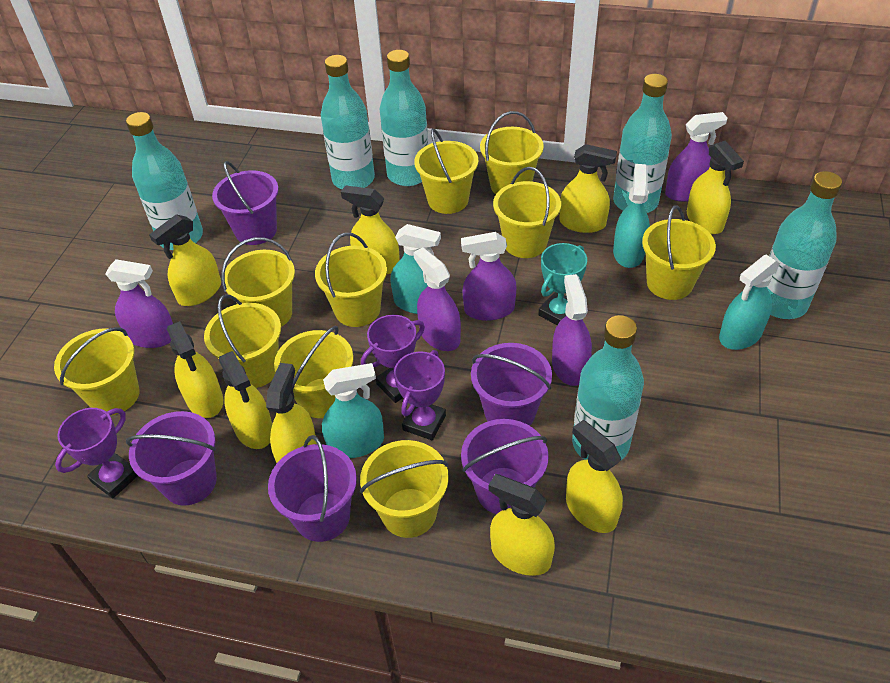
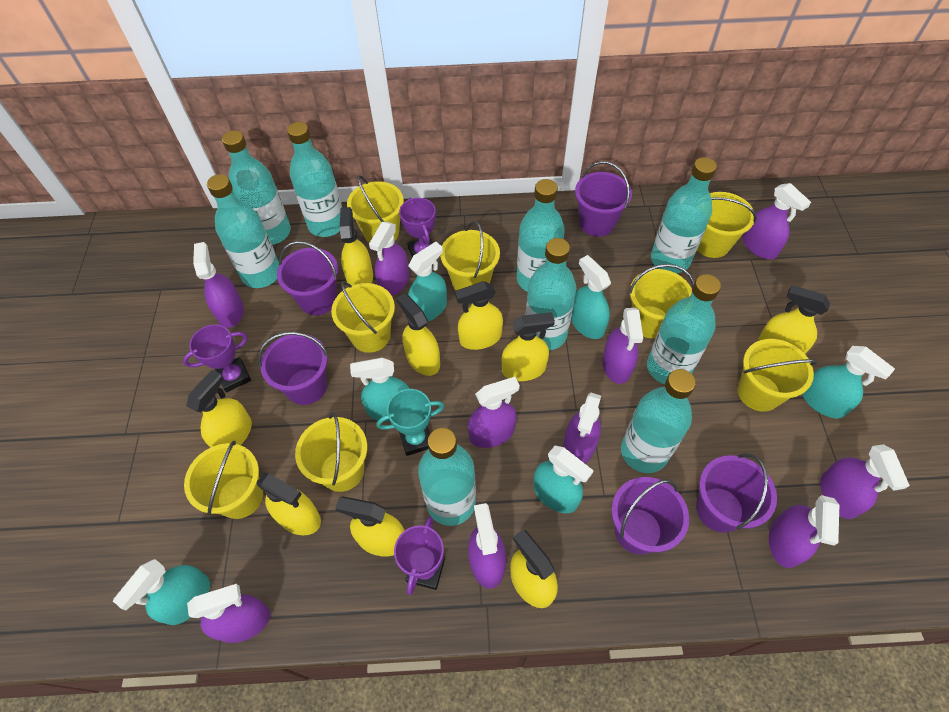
purple spray bottle: 5 -> 10
turquoise bottle: 6 -> 9
turquoise spray bottle: 4 -> 6
yellow bucket: 10 -> 8

